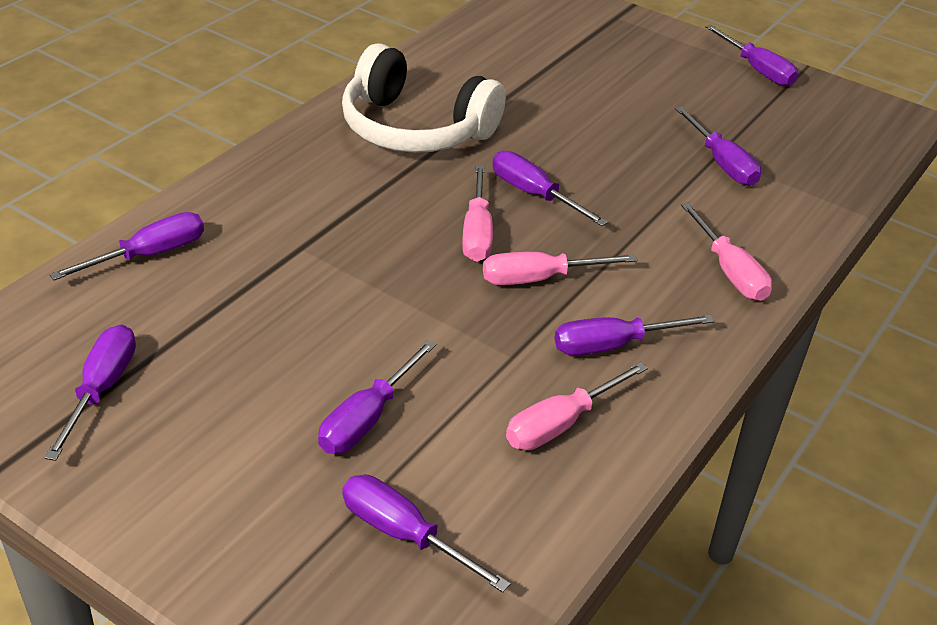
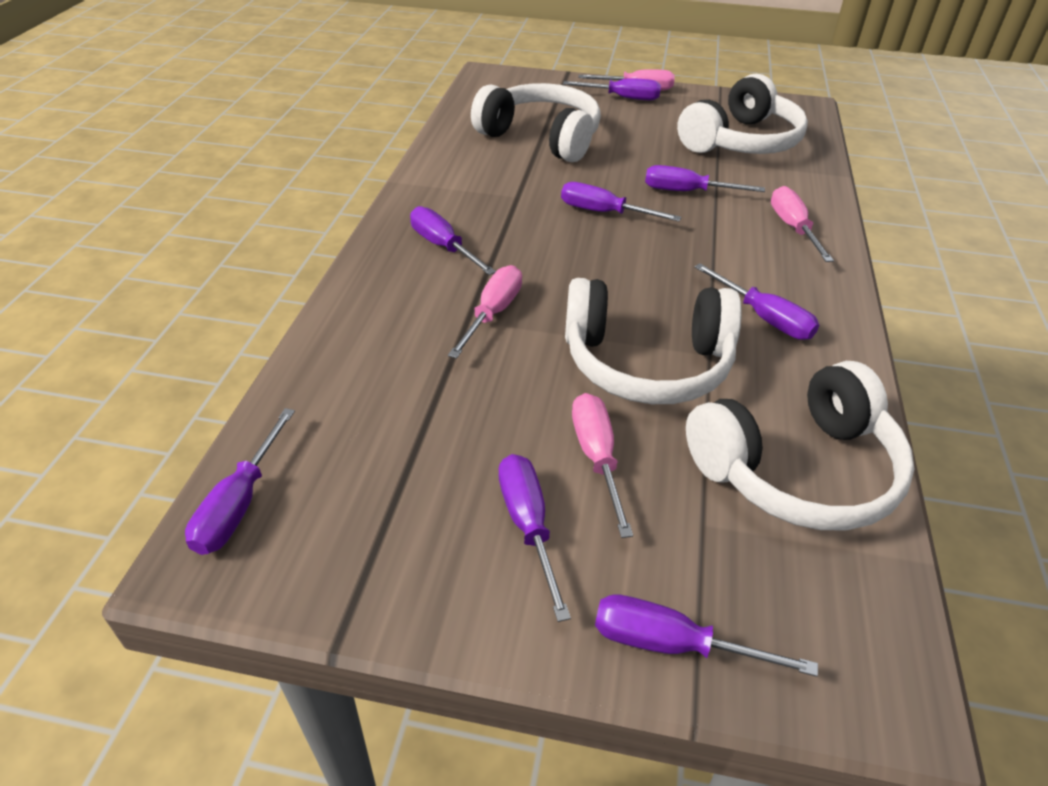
white headphones: 1 -> 4

